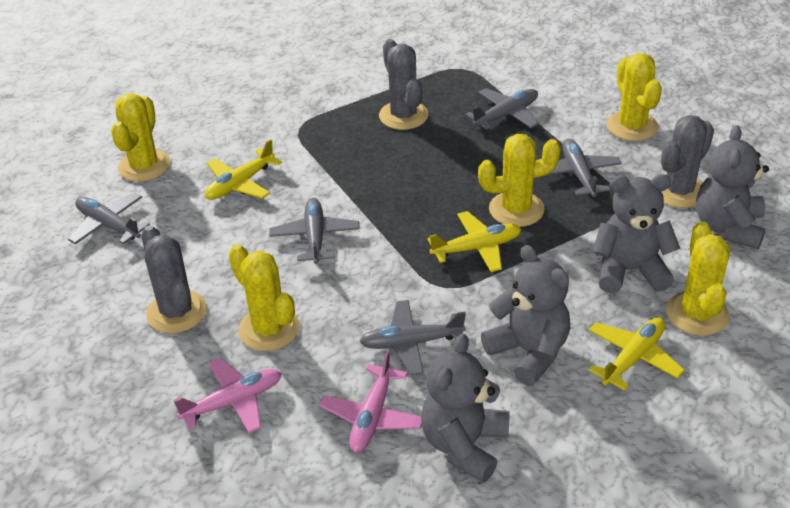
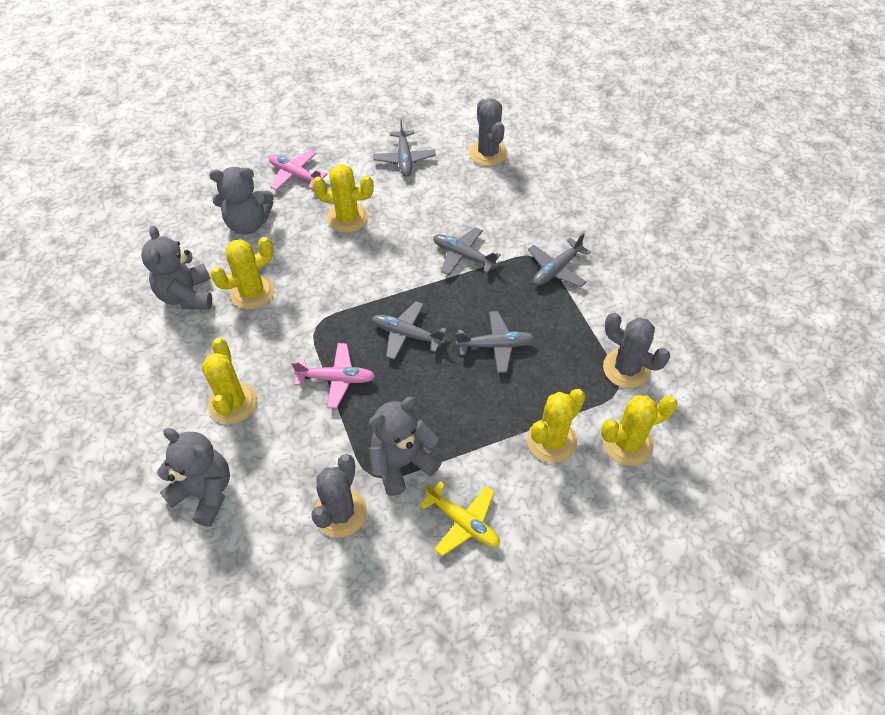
yellow plane: 3 -> 1

